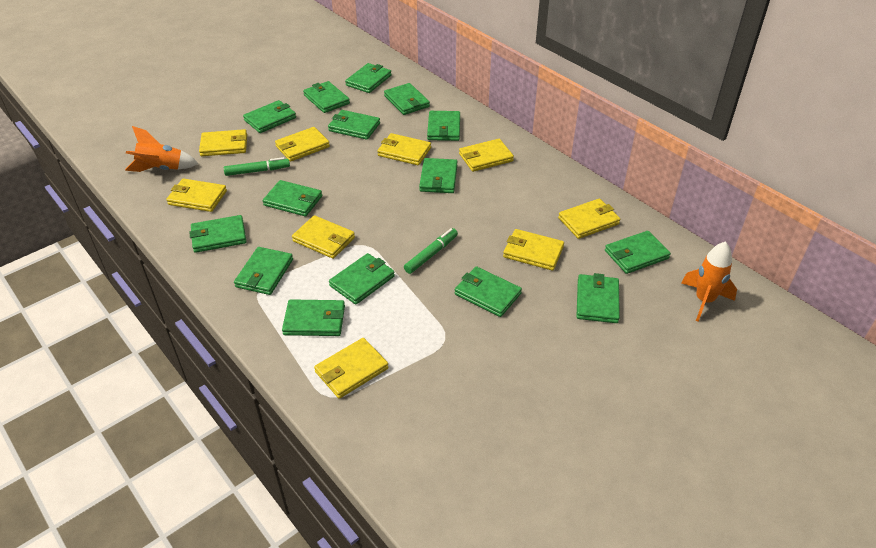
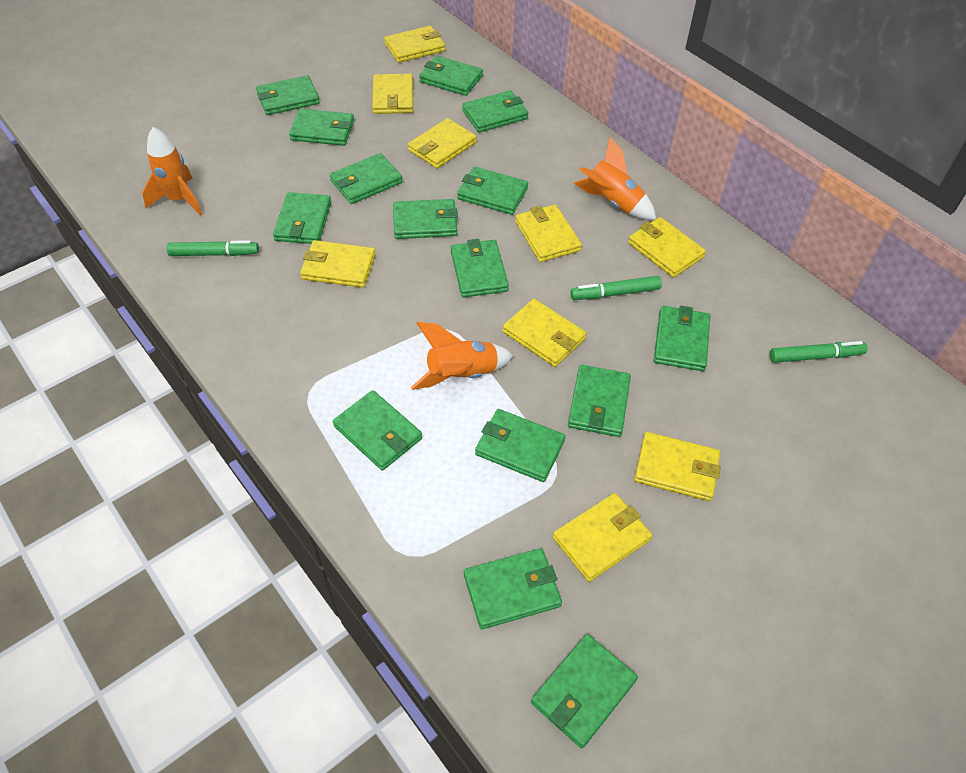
green marker: 2 -> 3
orange rocket: 2 -> 3

